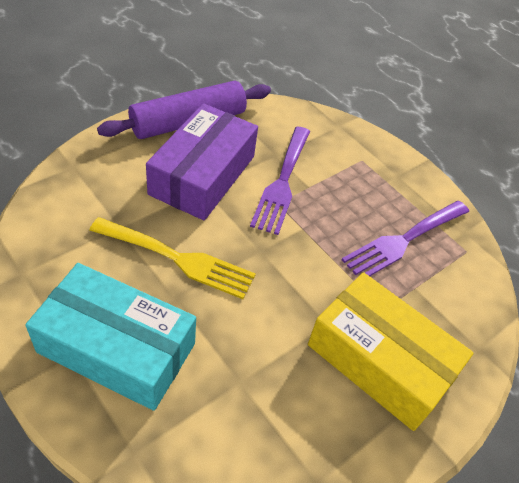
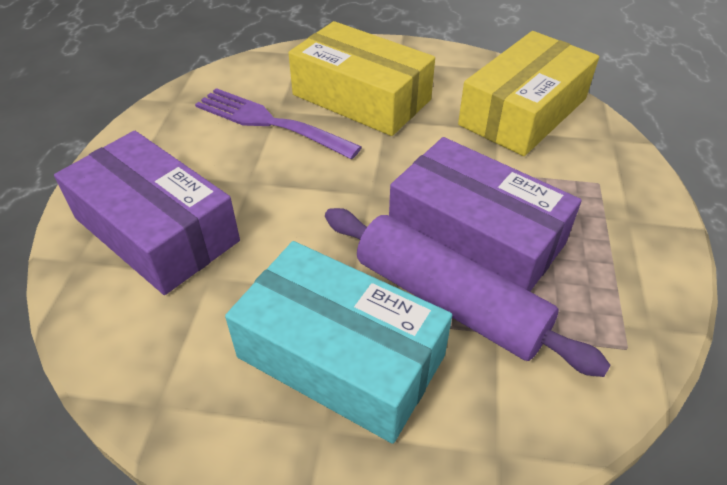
purple box: 1 -> 2
purple fork: 2 -> 1
yellow box: 1 -> 2
yellow fork: 1 -> 0

